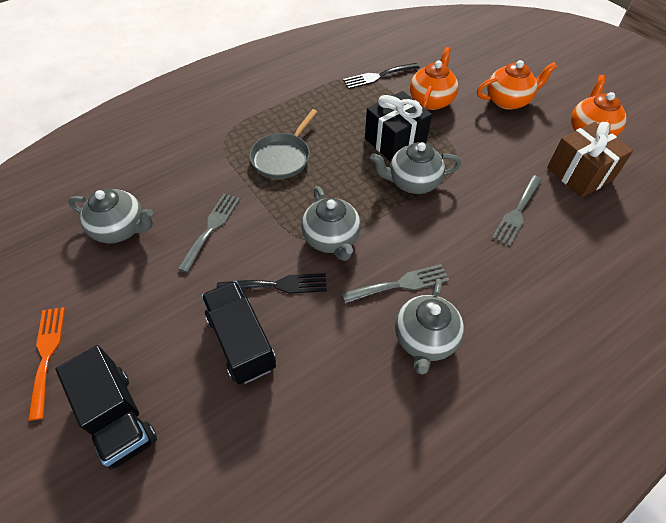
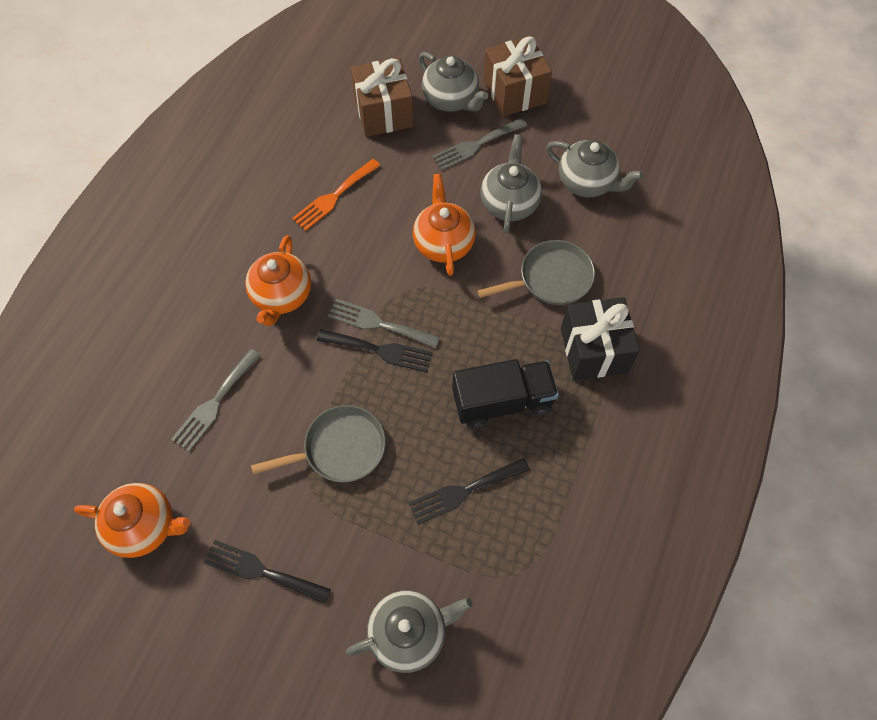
black fork: 2 -> 3
black truck: 2 -> 1
brown gift: 1 -> 2
grey pan: 1 -> 2

